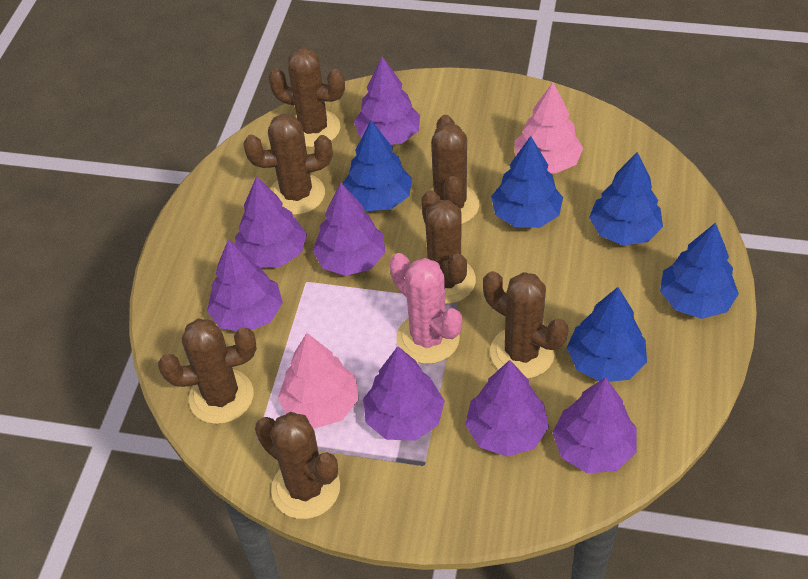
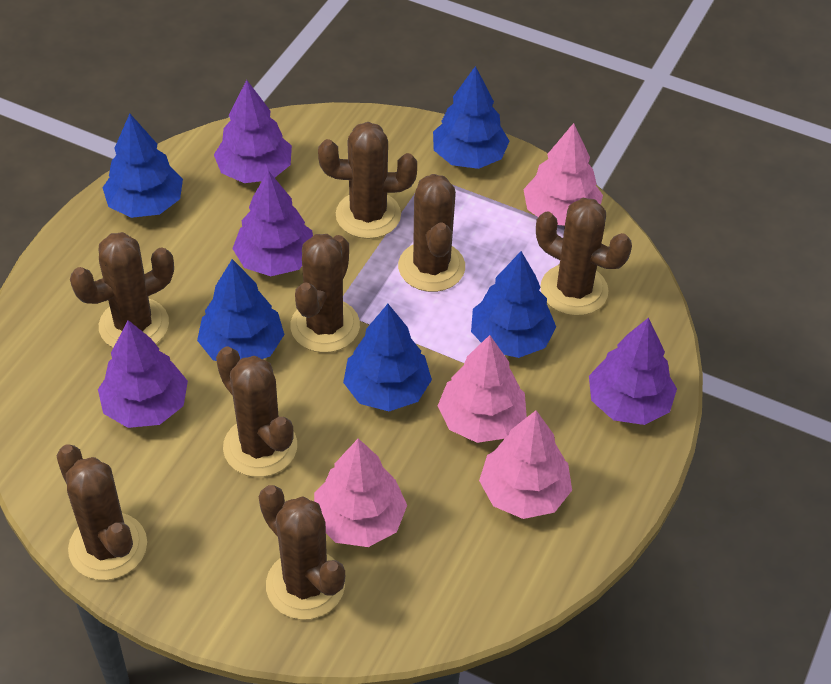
brown cactus: 7 -> 8
pink cactus: 1 -> 0
pink tree: 2 -> 4
purple tree: 7 -> 4

